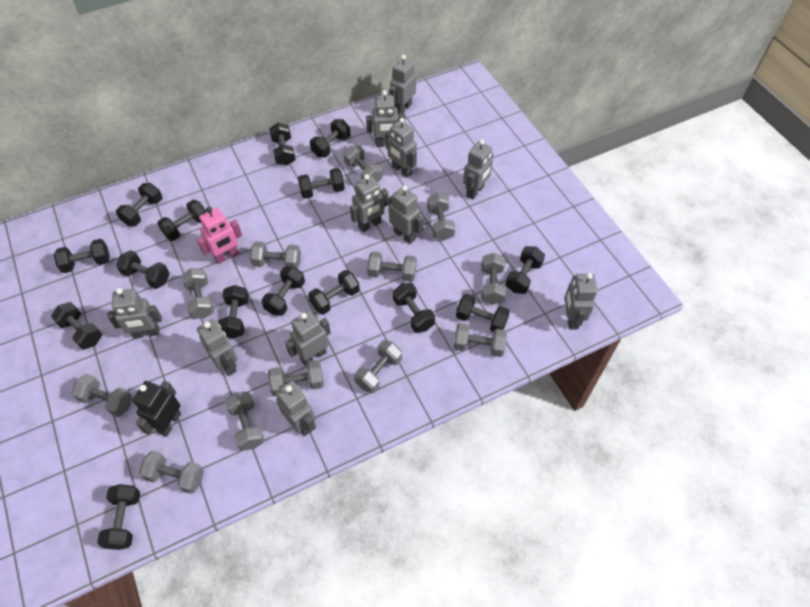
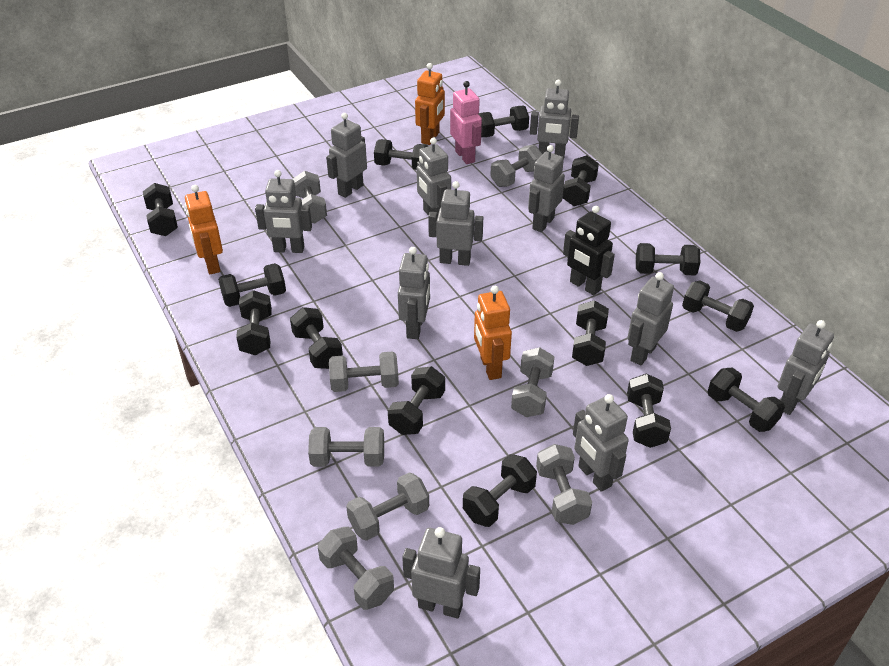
black dumbbell: 15 -> 14
grey dumbbell: 12 -> 8
orange robot: 0 -> 3

